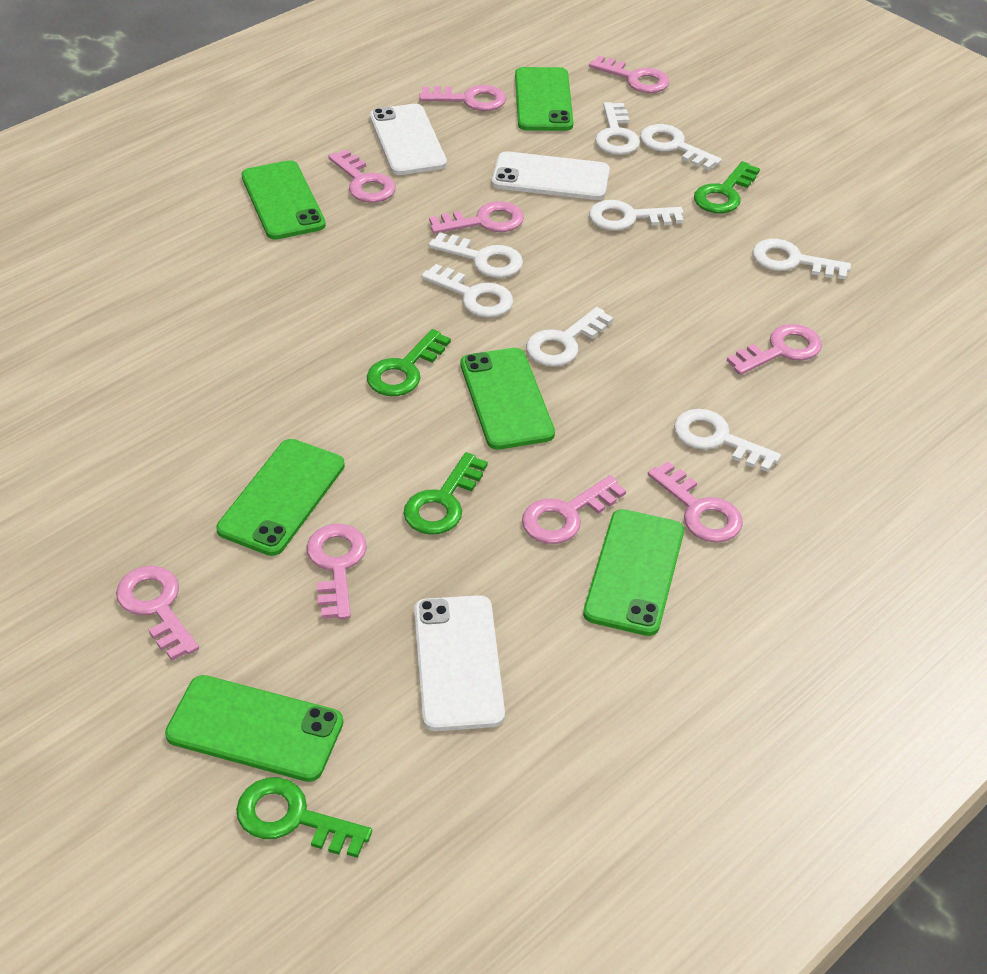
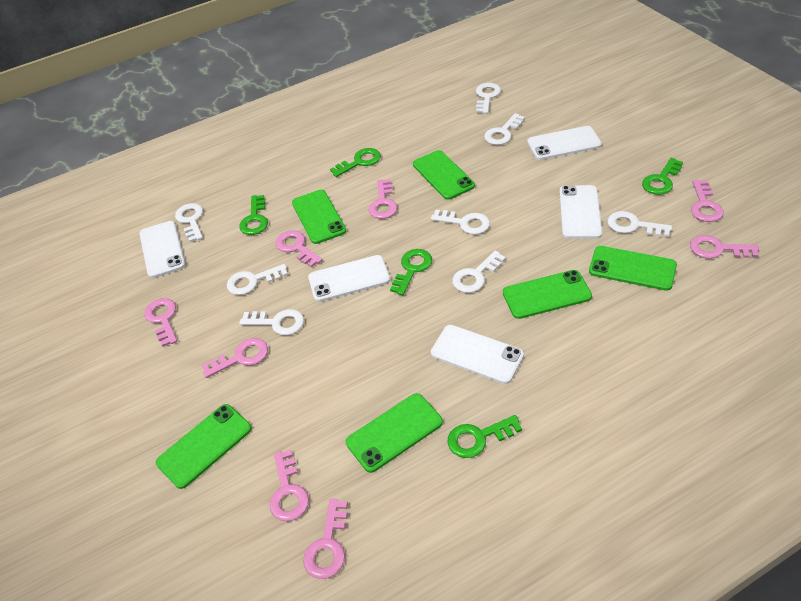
green key: 4 -> 5
pink key: 9 -> 8
white phone: 3 -> 5

